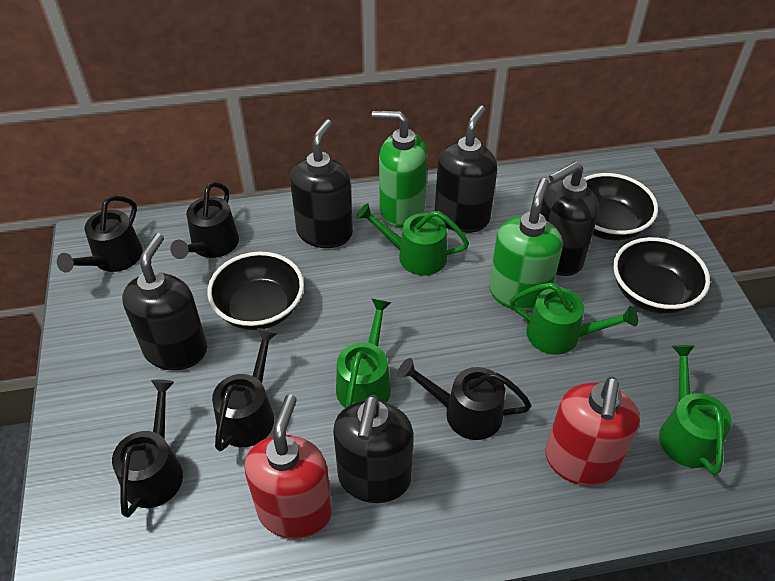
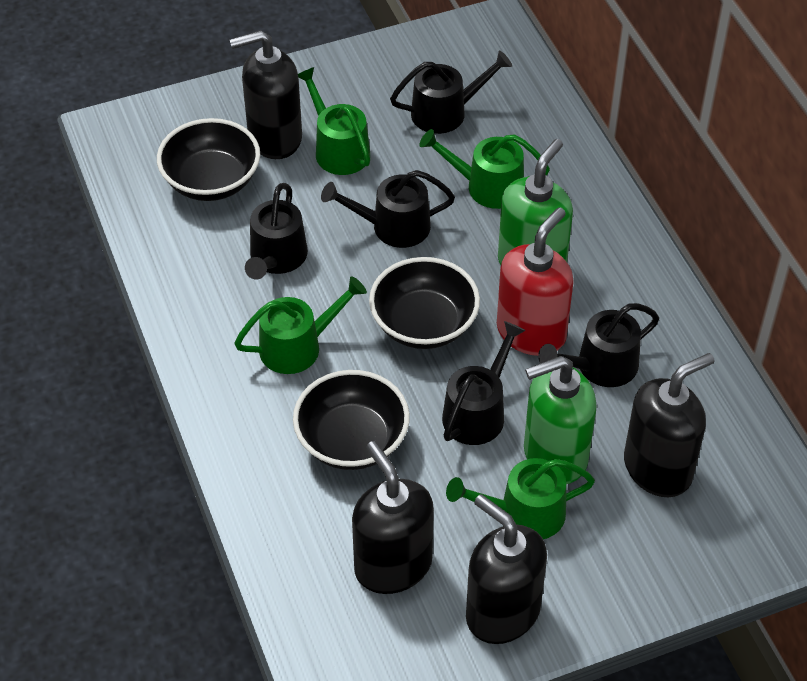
black soap dispenser: 5 -> 4
red soap dispenser: 2 -> 1

